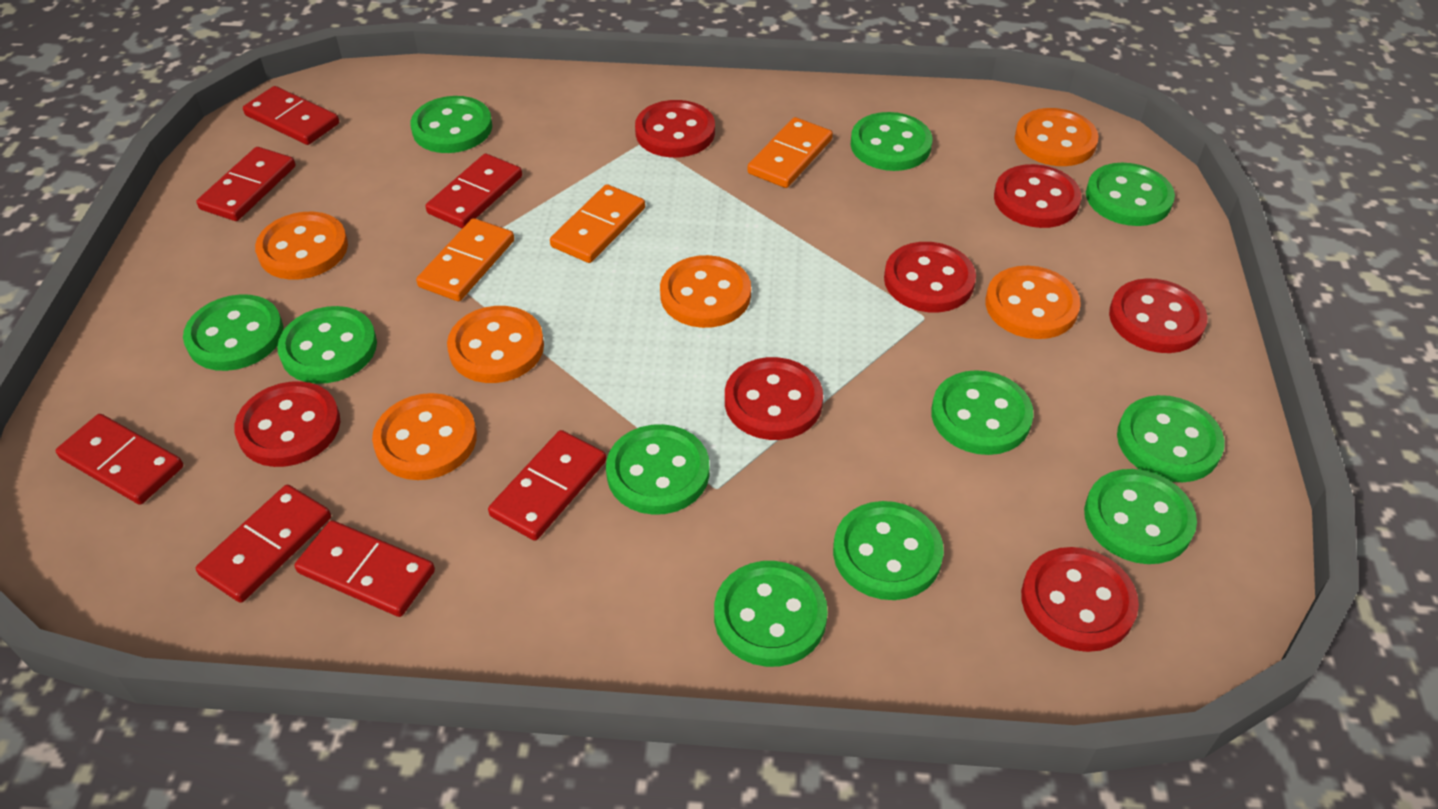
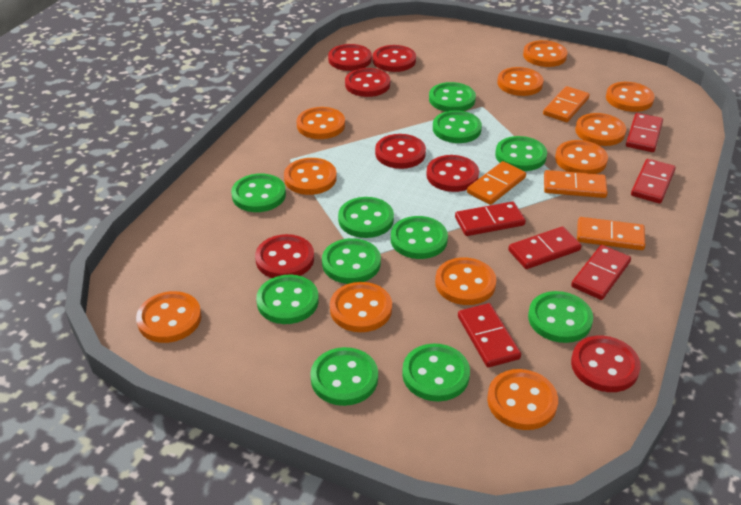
orange button: 6 -> 11
orange domino: 3 -> 4
red domino: 7 -> 6

